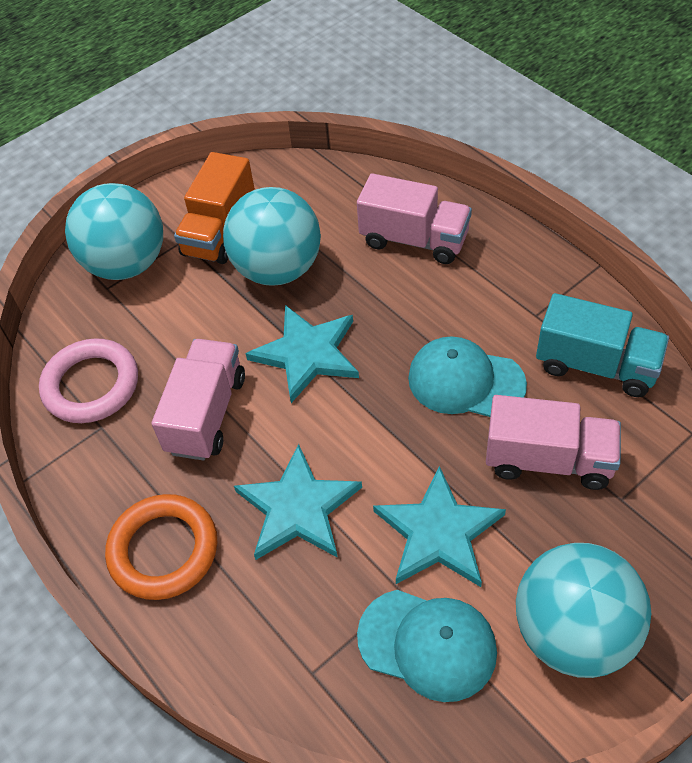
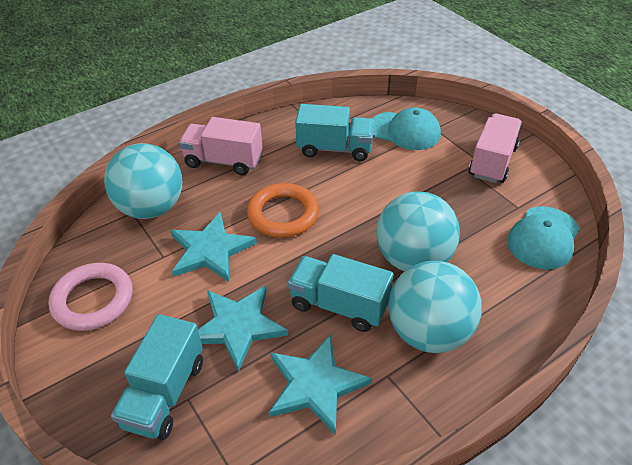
orange truck: 1 -> 0
pink truck: 3 -> 2
turquoise truck: 1 -> 3

